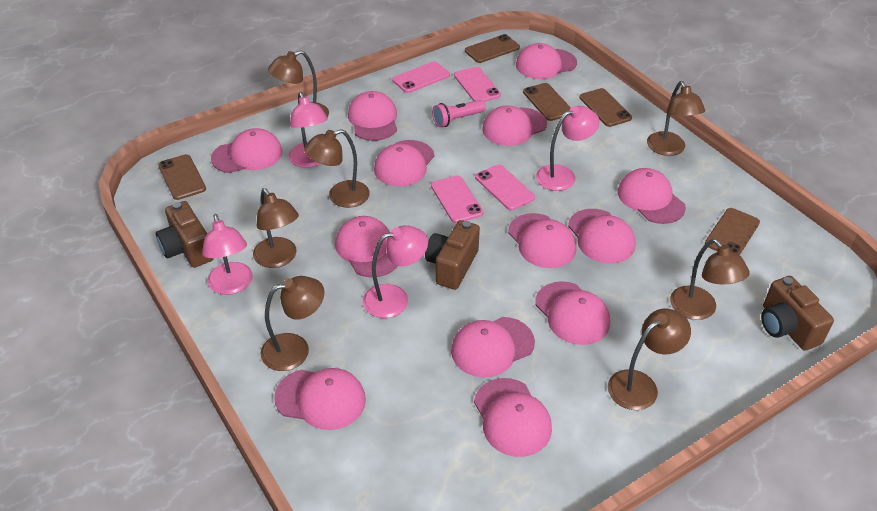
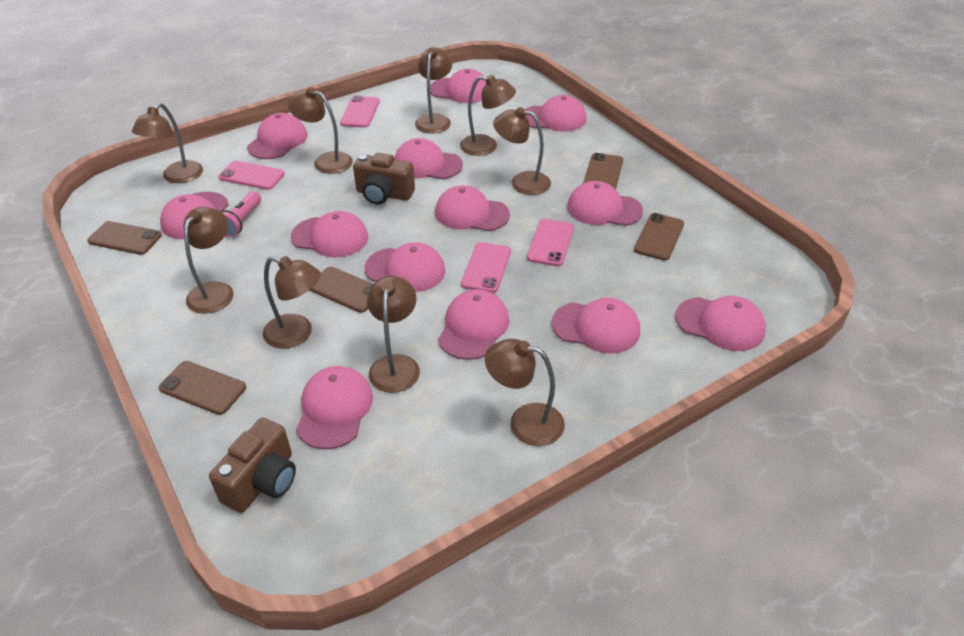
brown camera: 3 -> 2
brown lamp: 7 -> 9
pink lamp: 4 -> 0

